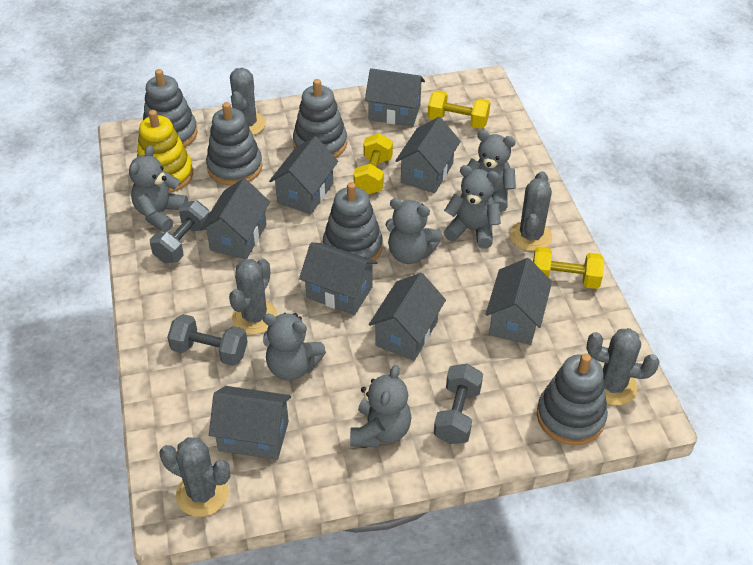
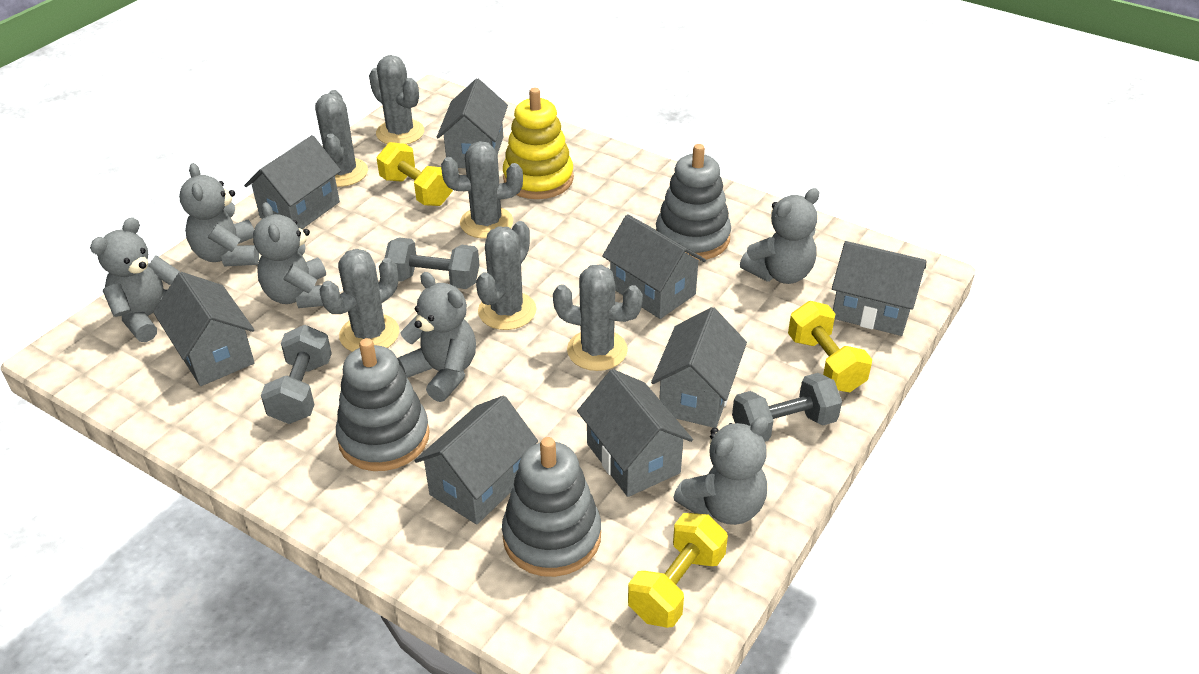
grey cactus: 5 -> 6
grey stacking toy: 5 -> 3

